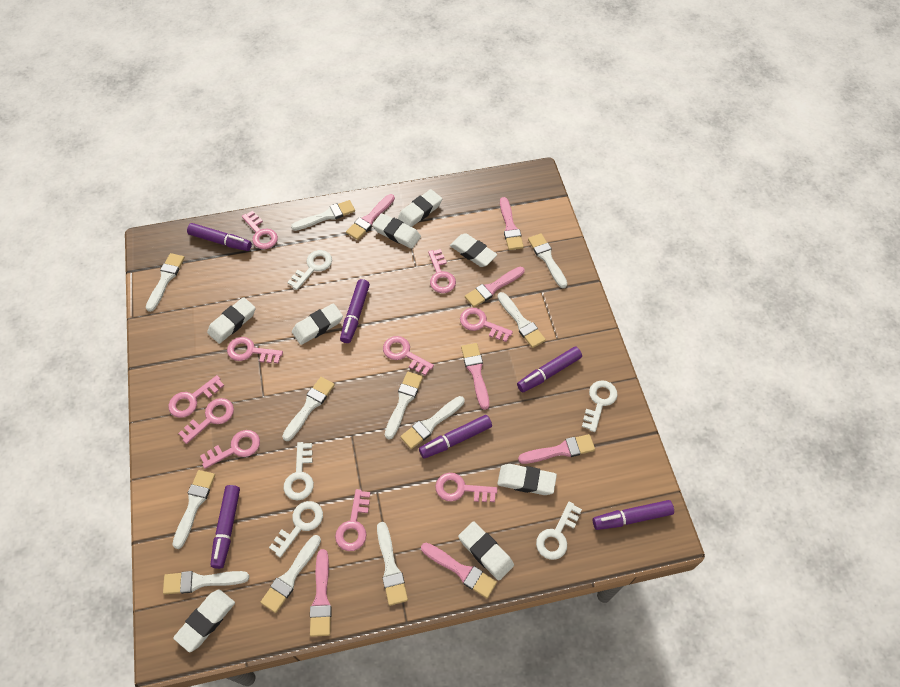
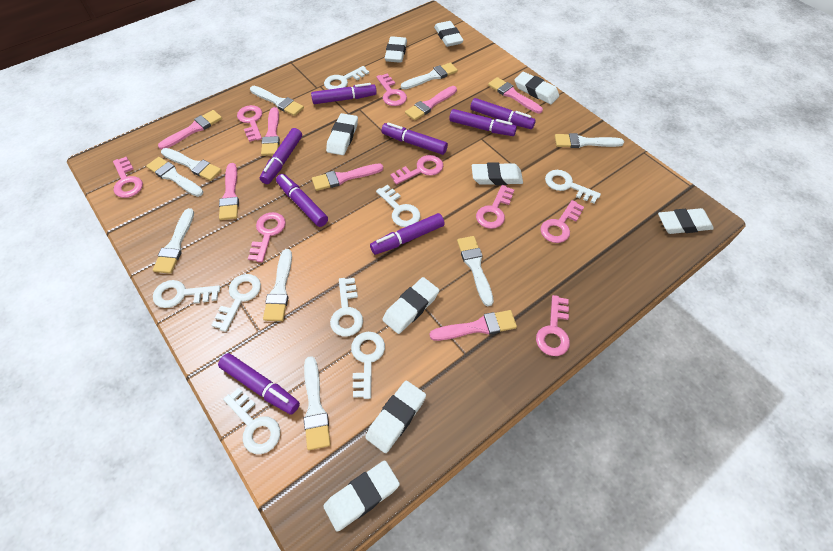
pink key: 10 -> 8
purple marker: 6 -> 8
white brush: 11 -> 9
white eraser: 8 -> 9
white key: 5 -> 8

